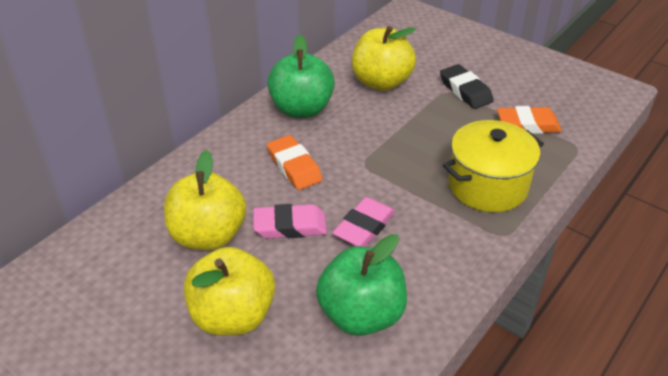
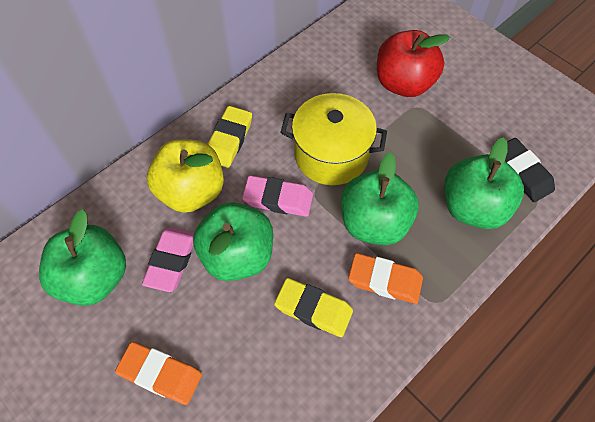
green apple: 2 -> 4
red apple: 0 -> 1
yellow apple: 3 -> 1
yellow eraser: 0 -> 2

